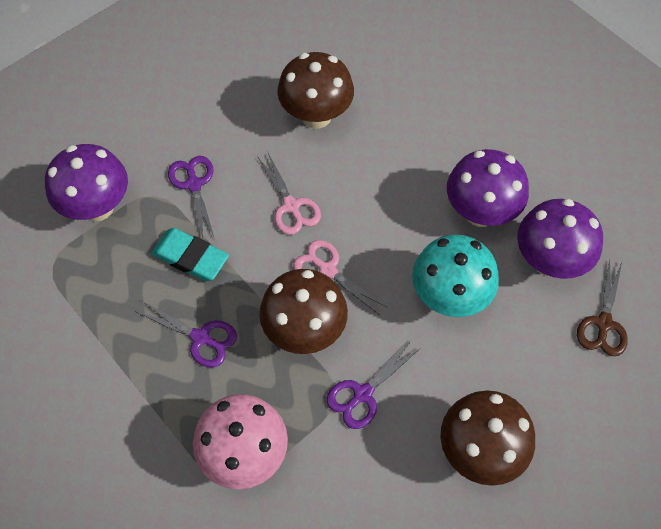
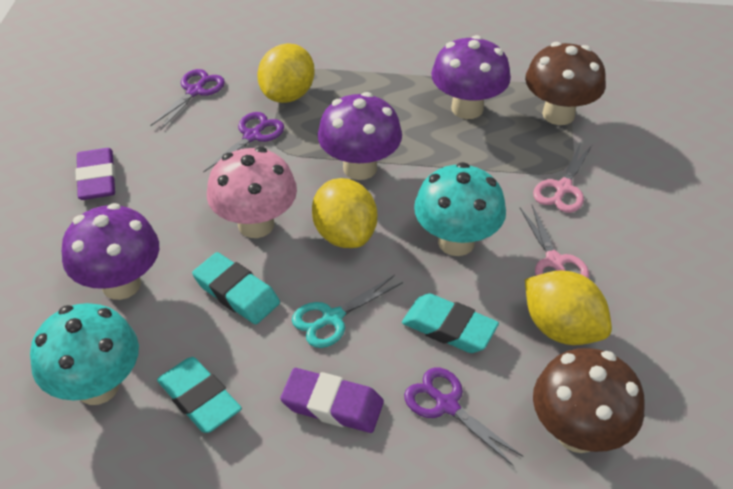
brown mushroom: 3 -> 2
brown scissors: 1 -> 0
purple eraser: 0 -> 2
turquoise eraser: 1 -> 3
turquoise mushroom: 1 -> 2
turquoise scissors: 0 -> 1
yellow lemon: 0 -> 3

